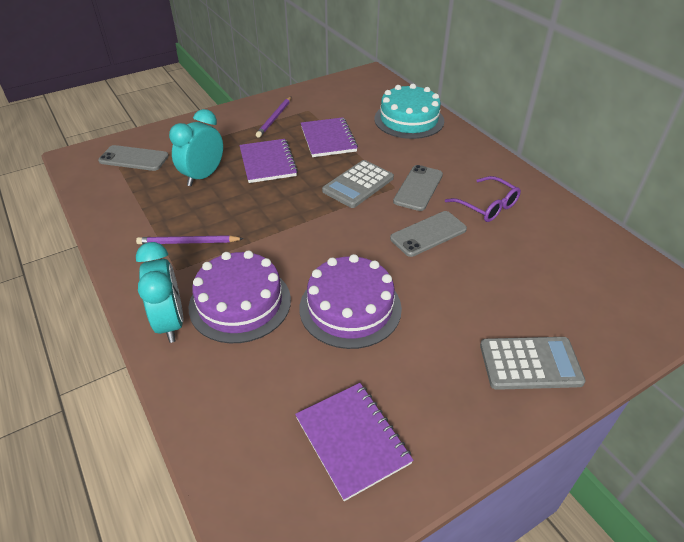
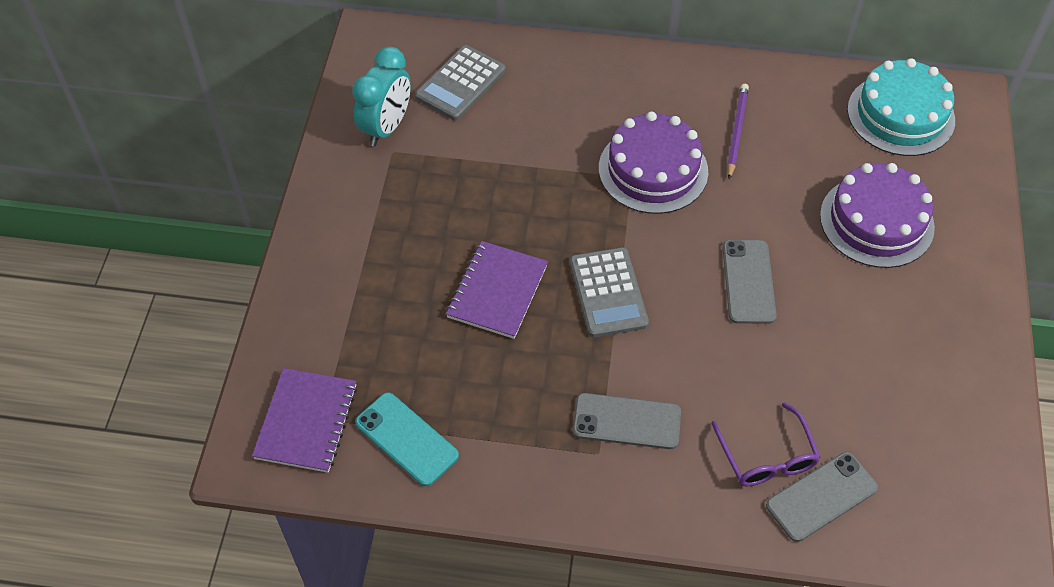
purple notebook: 3 -> 2
purple pencil: 2 -> 1
turquoise clock: 2 -> 1
turquoise phone: 0 -> 1

